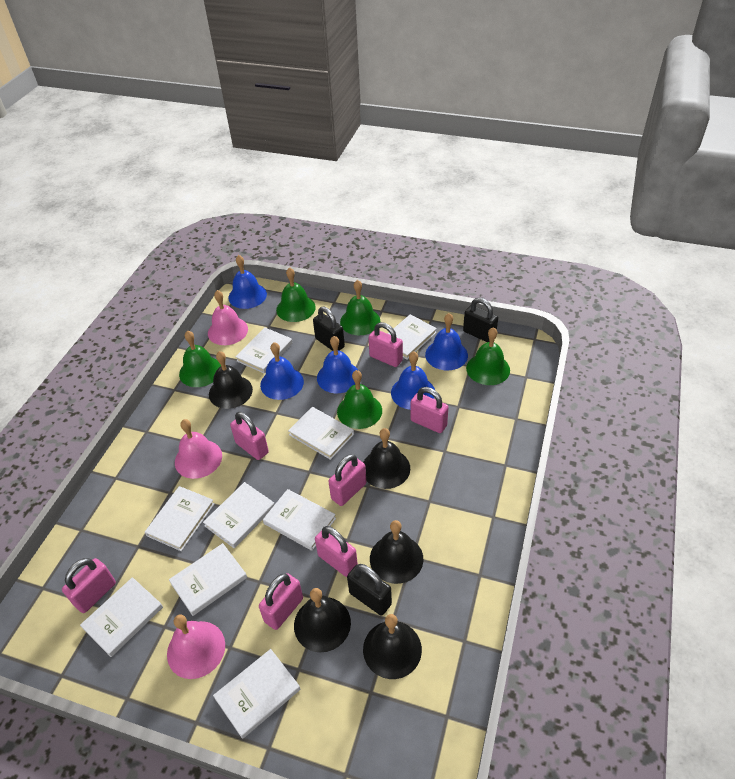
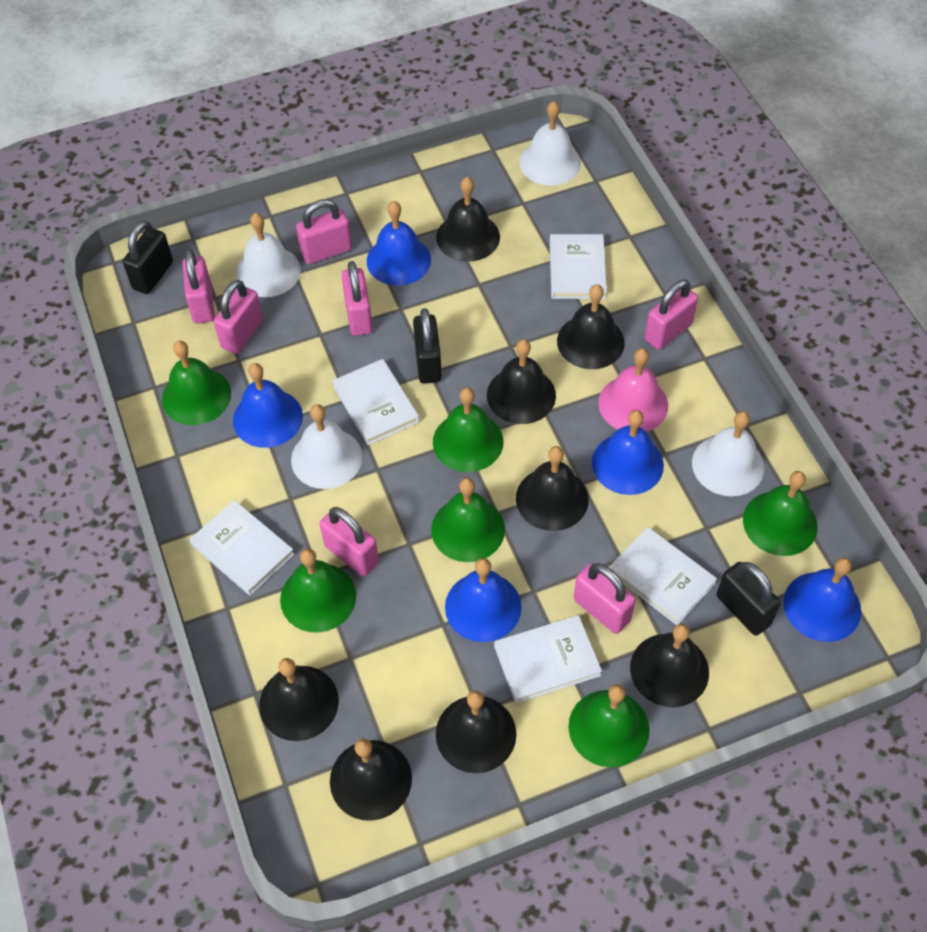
black bell: 5 -> 8
green bell: 5 -> 6
pink bell: 3 -> 1
white bell: 0 -> 4
white book: 9 -> 5

